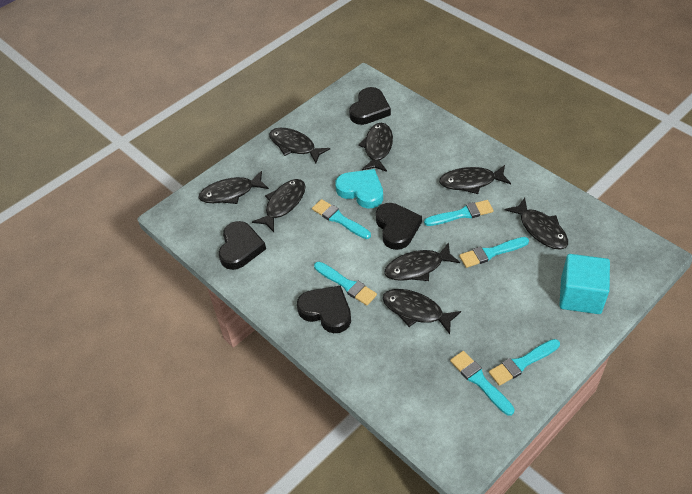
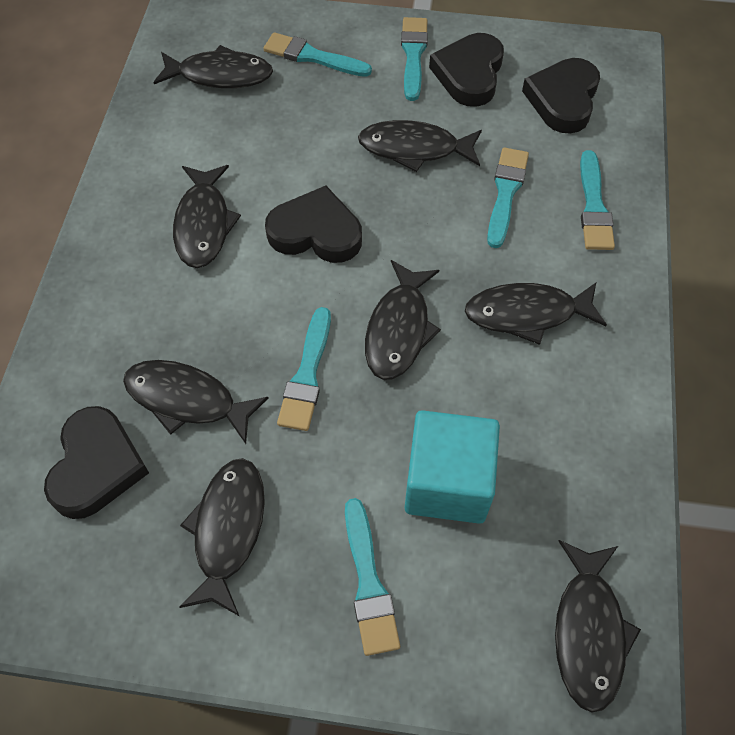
turquoise heart: 1 -> 0

